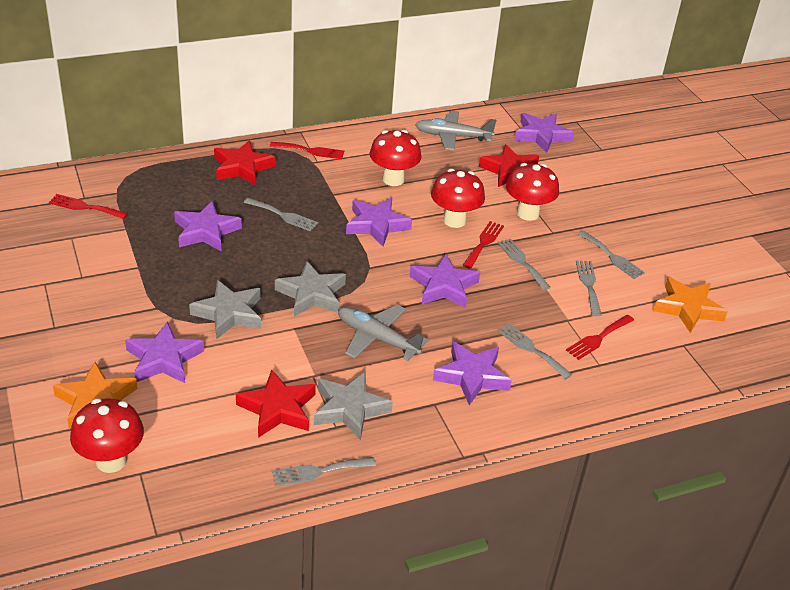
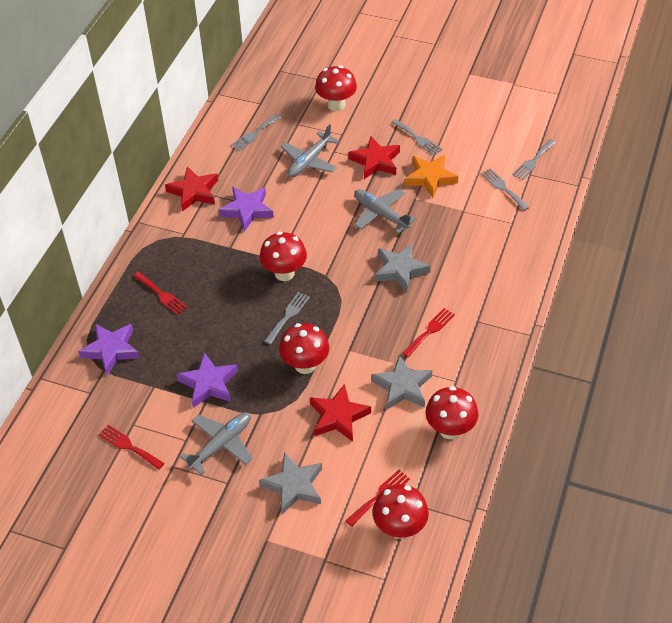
grey fork: 6 -> 5
grey plane: 2 -> 3
orange star: 2 -> 1
purple star: 6 -> 3
red mushroom: 4 -> 5

